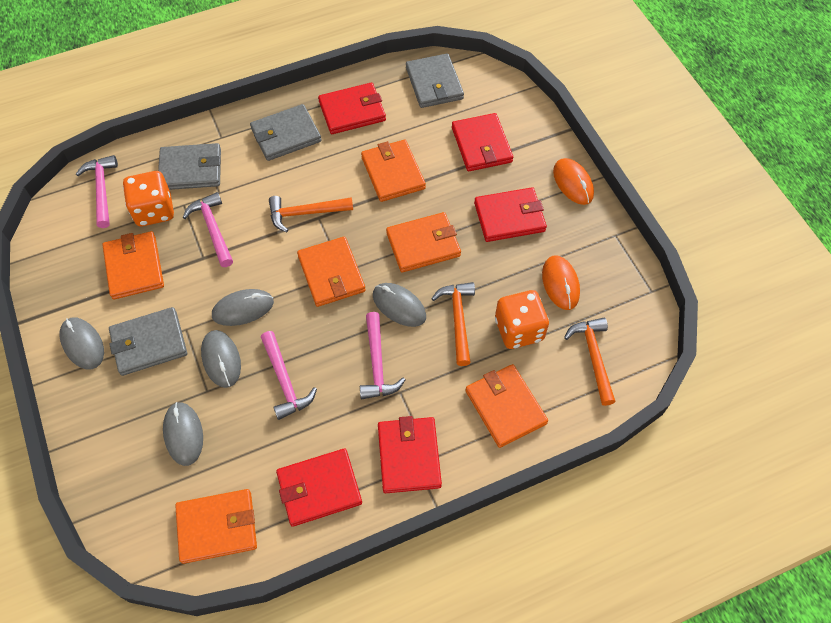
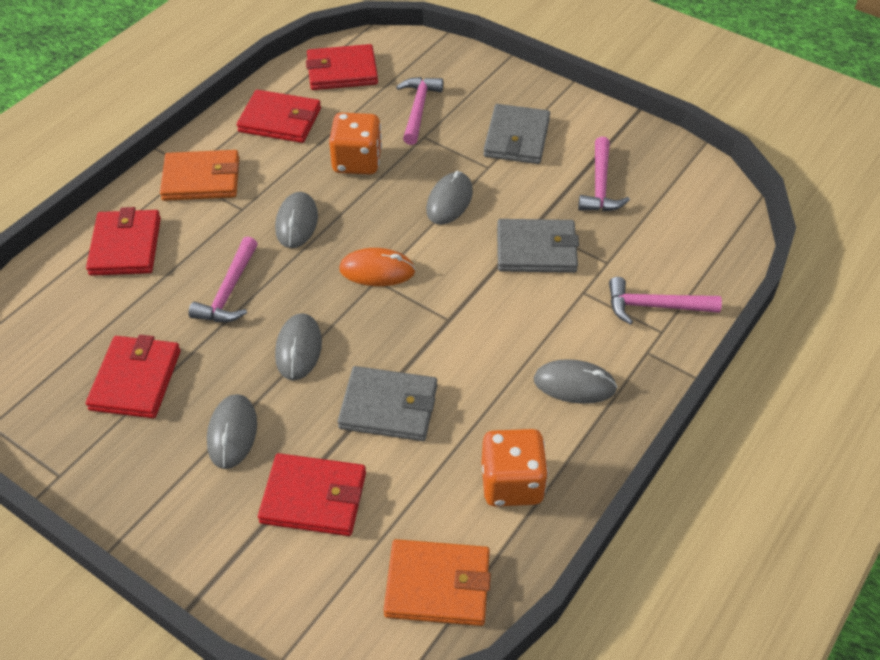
grey wallet: 4 -> 3
orange hammer: 3 -> 0
orange mouse: 2 -> 1
orange wallet: 6 -> 2

